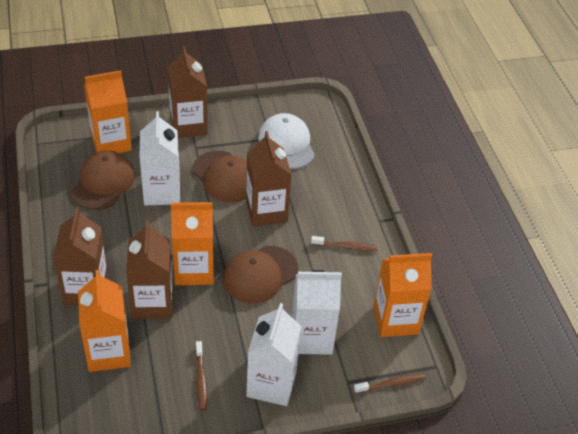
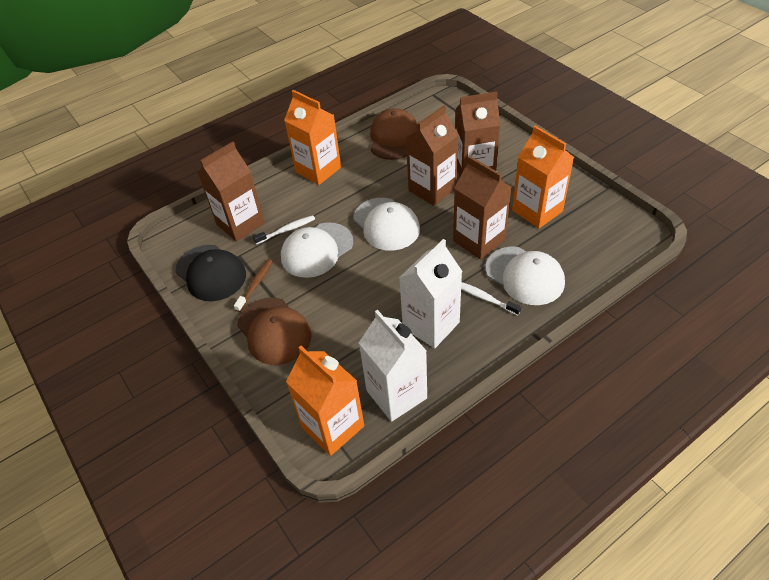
black cap: 0 -> 1
brown cap: 3 -> 2
brown toothbrush: 3 -> 1
orange carton: 4 -> 3
white cap: 1 -> 3
white carton: 3 -> 2
white toothbrush: 0 -> 2

